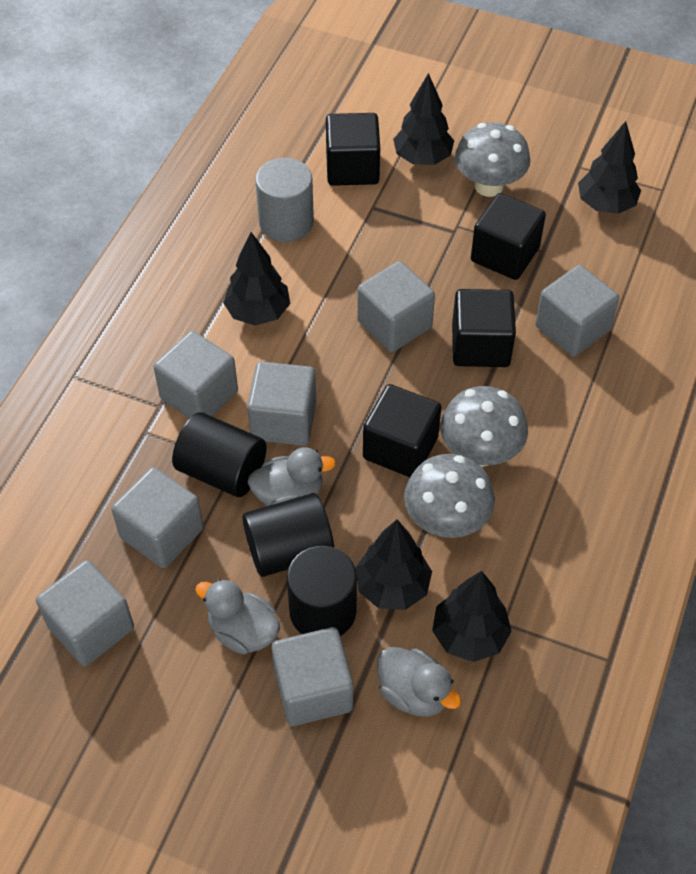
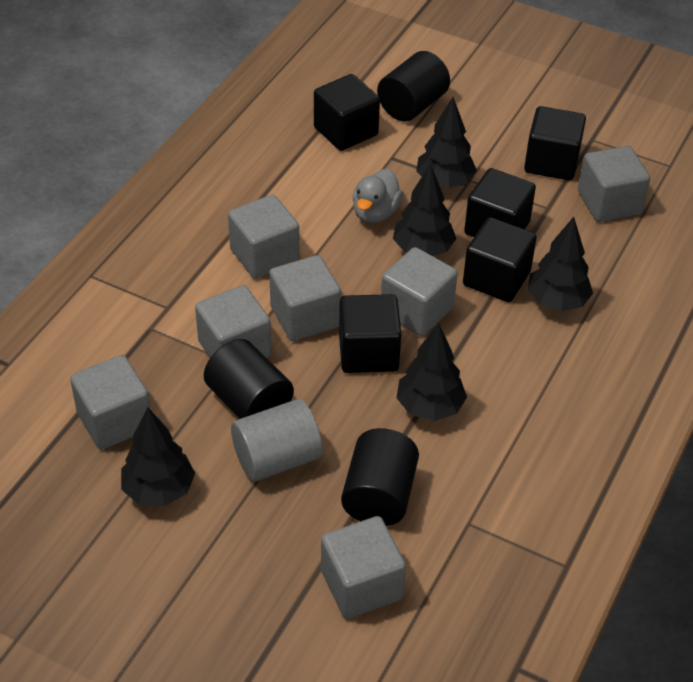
black cube: 4 -> 5
grey duck: 3 -> 1
grey mushroom: 3 -> 0

